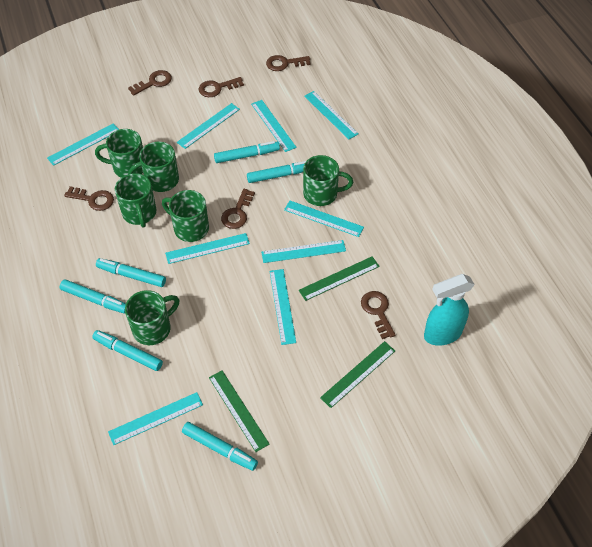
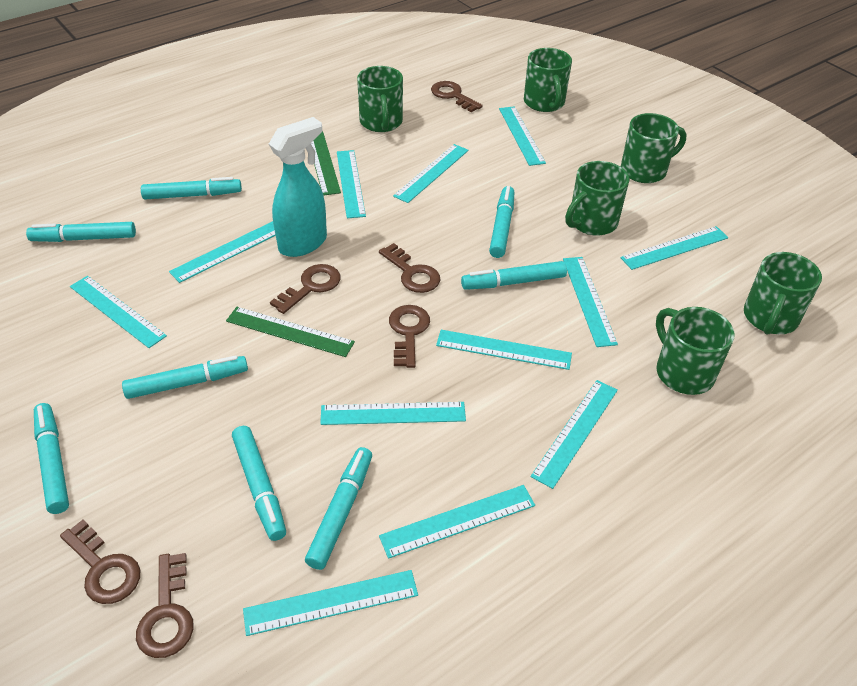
green ruler: 3 -> 2
turquoise marker: 6 -> 8
turquoise ruler: 9 -> 12

